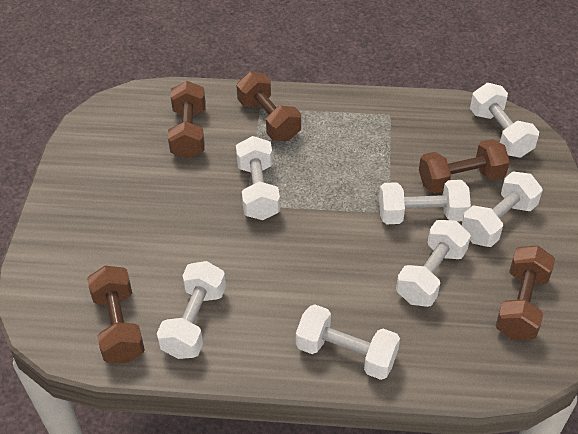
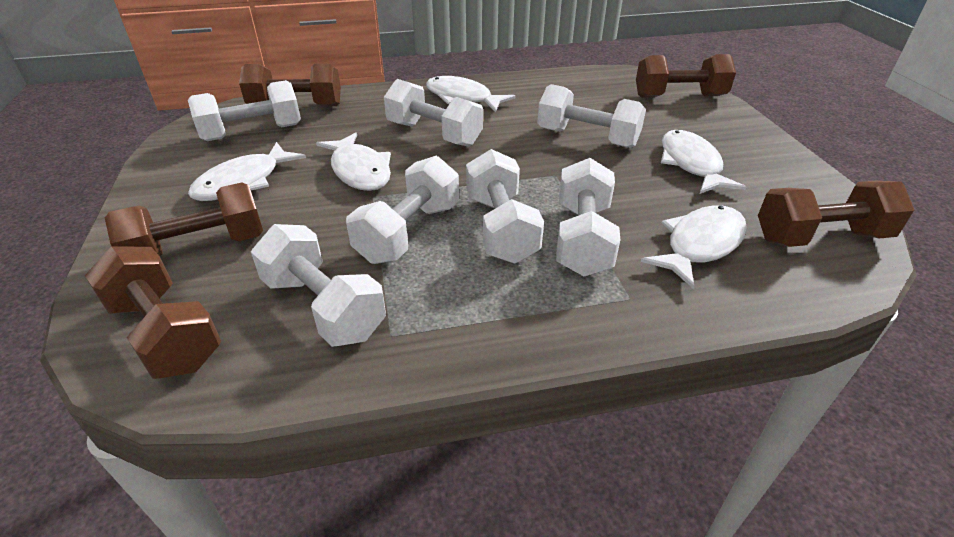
white fish: 0 -> 5

